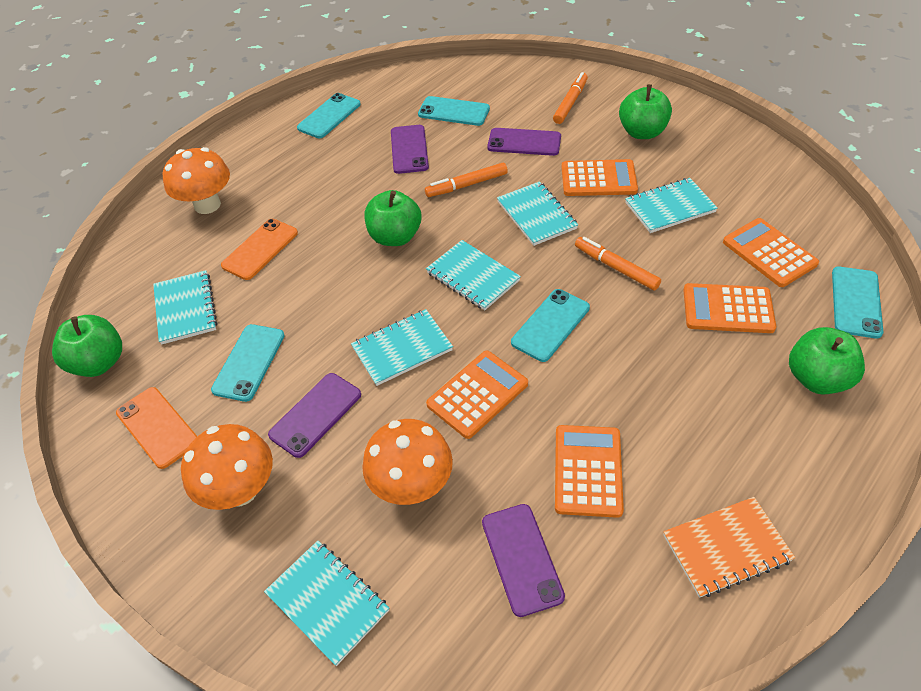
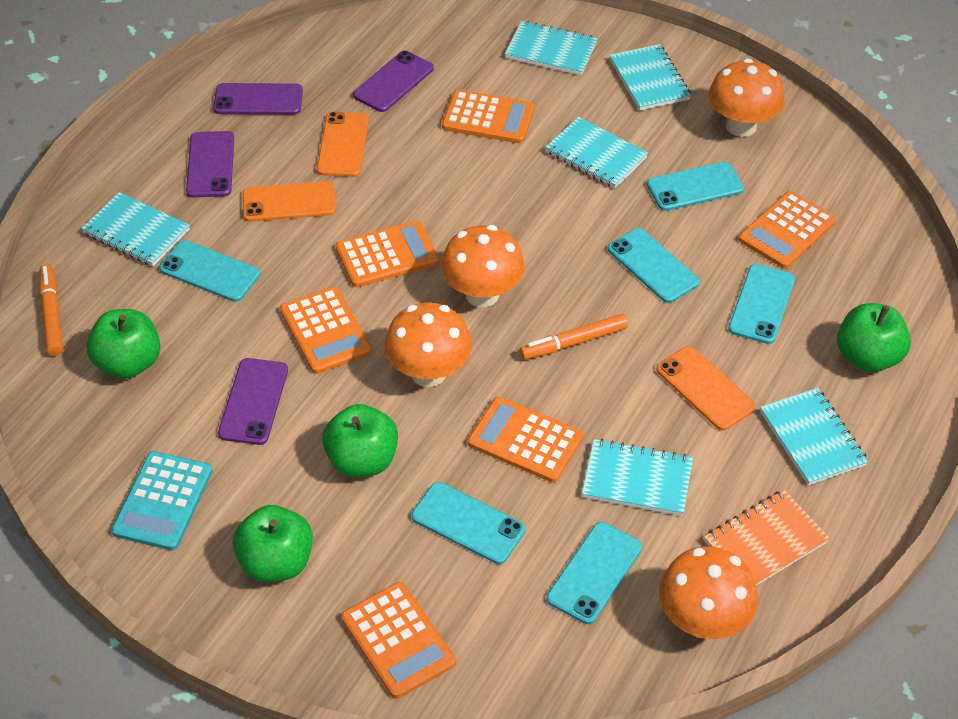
orange calculator: 5 -> 6
orange marker: 3 -> 2
orange mushroom: 3 -> 4
orange phone: 2 -> 3
turquoise calculator: 0 -> 1
turquoise phone: 5 -> 6

